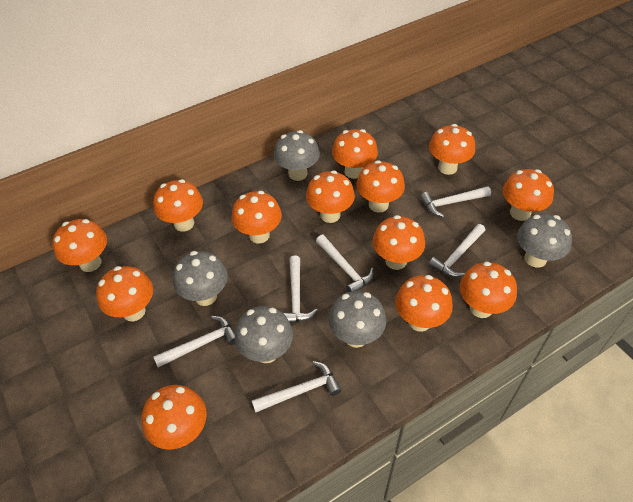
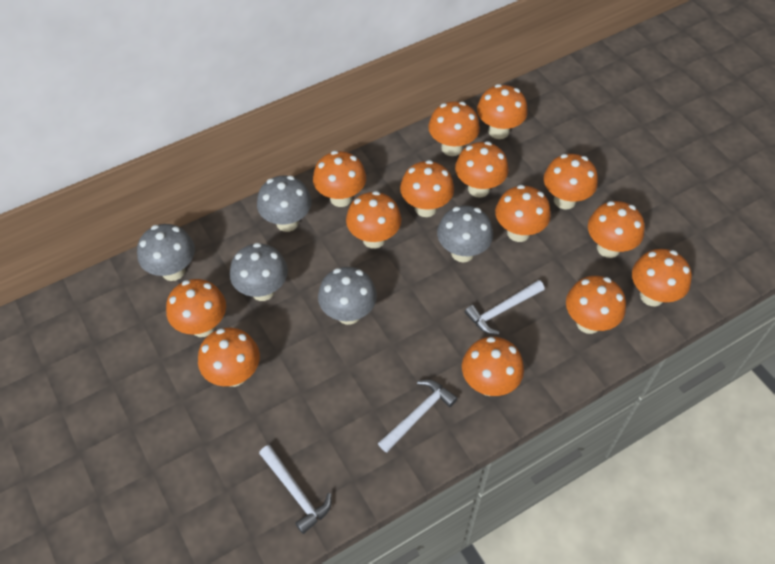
orange mushroom: 13 -> 14
white hammer: 6 -> 3

